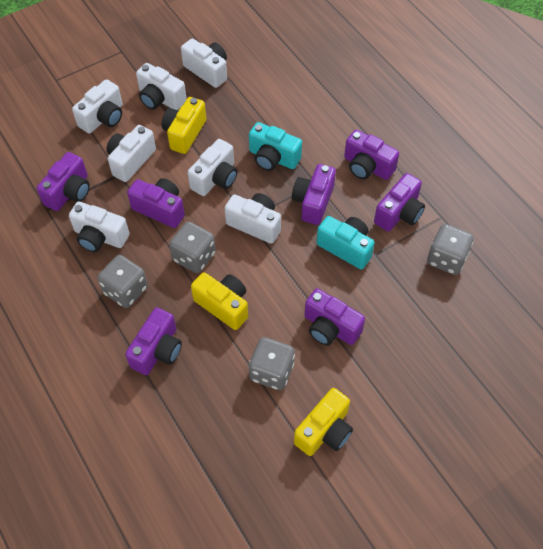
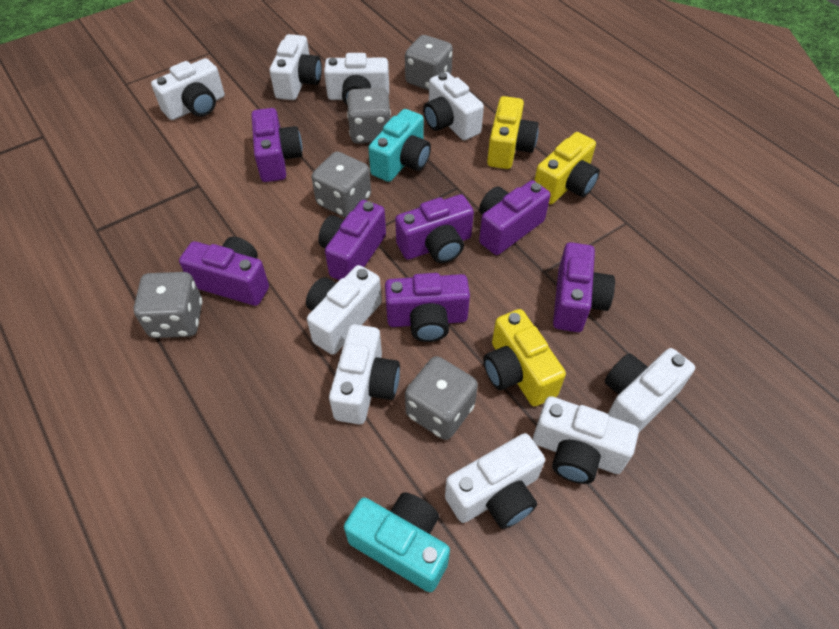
grey dice: 4 -> 5
white camera: 7 -> 9

